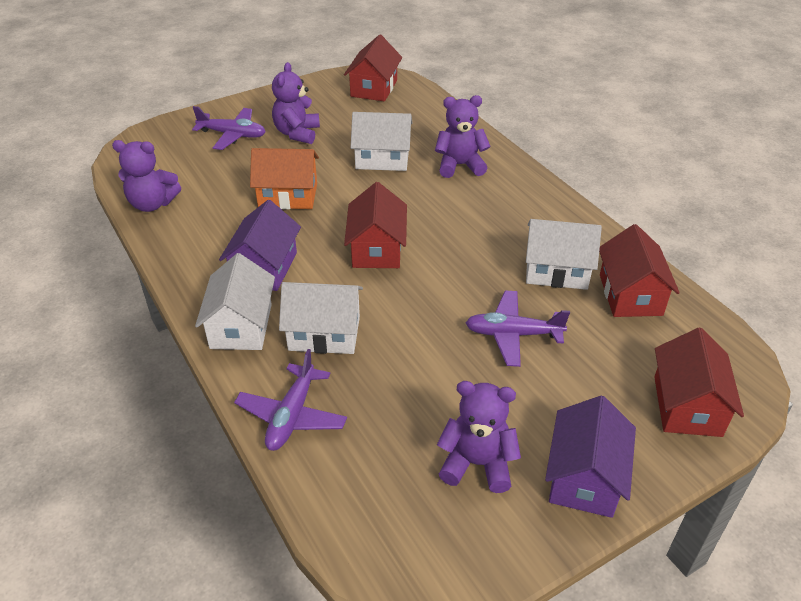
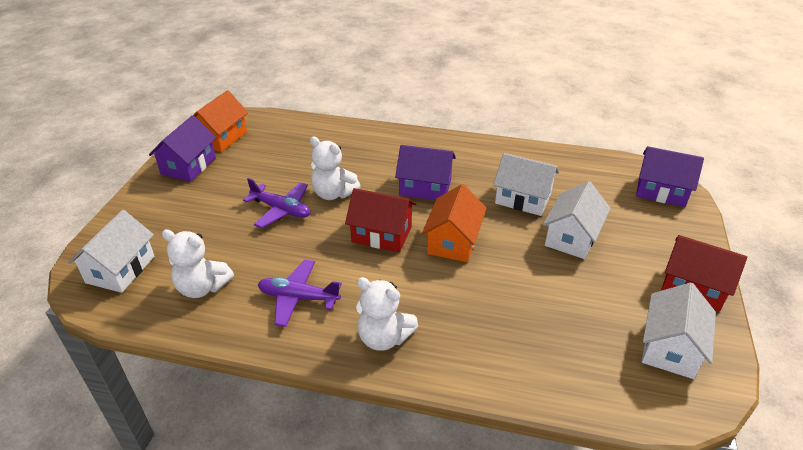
orange house: 1 -> 2
purple house: 2 -> 3
purple plane: 3 -> 2
purple teddy bear: 4 -> 0
red house: 4 -> 2
white teddy bear: 0 -> 3

